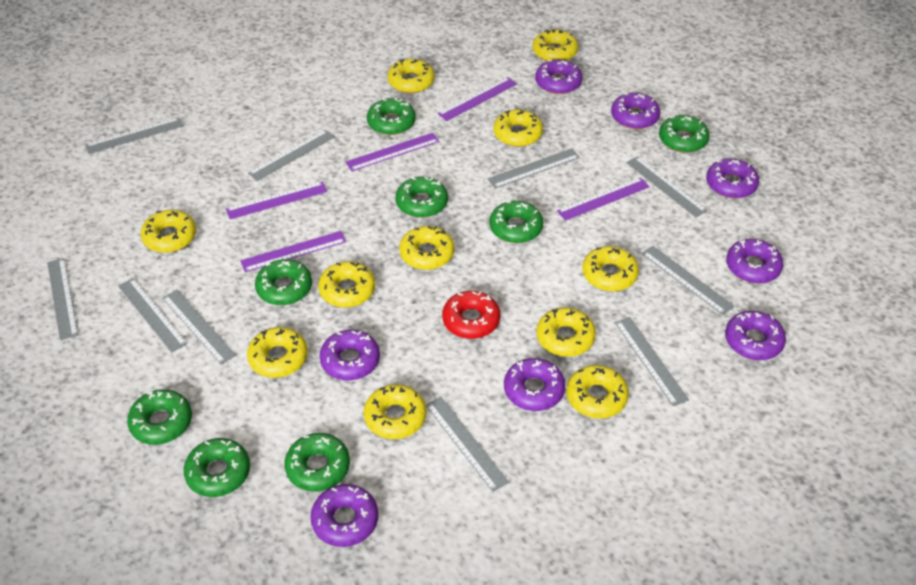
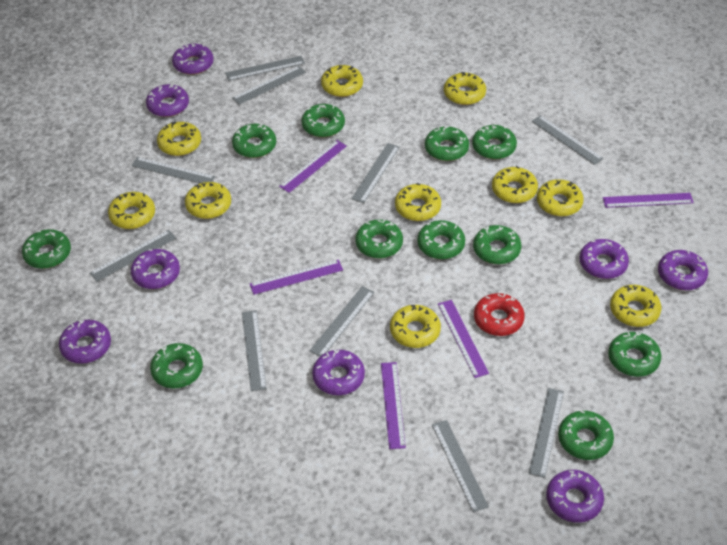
green donut: 8 -> 11
yellow donut: 11 -> 10

